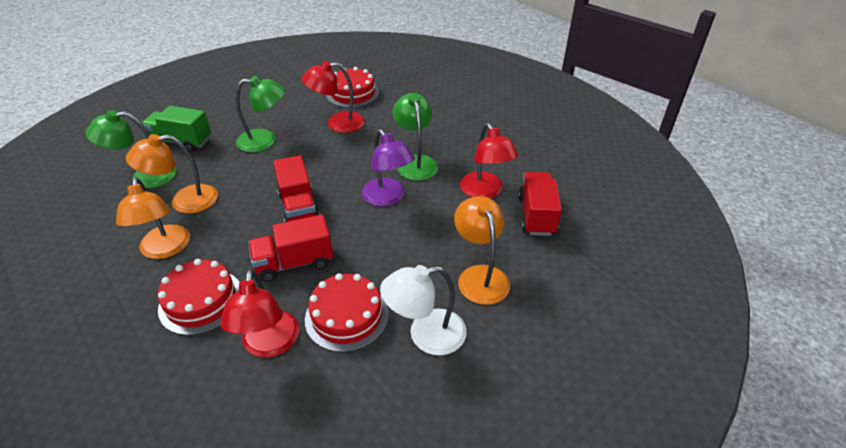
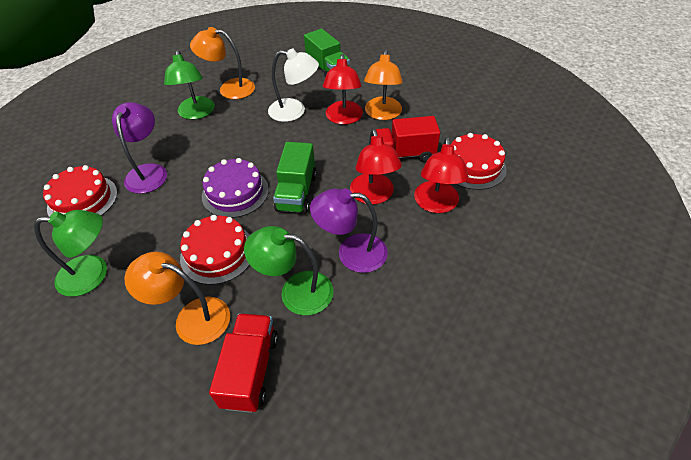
green truck: 1 -> 2
purple cake: 0 -> 1
purple lamp: 1 -> 2
red truck: 3 -> 2

